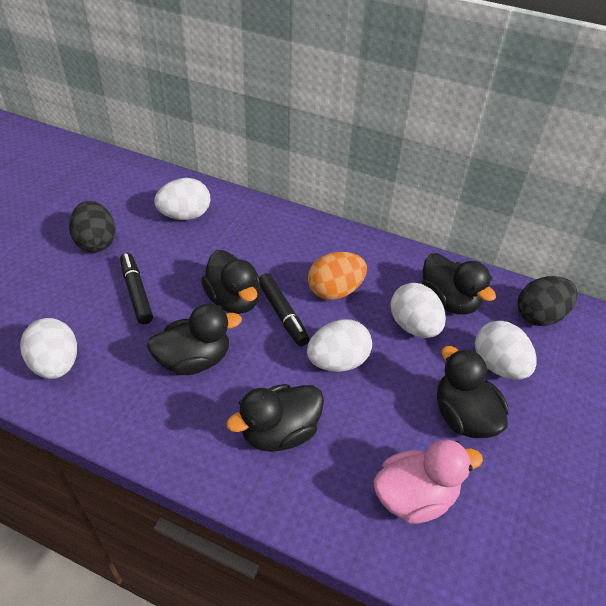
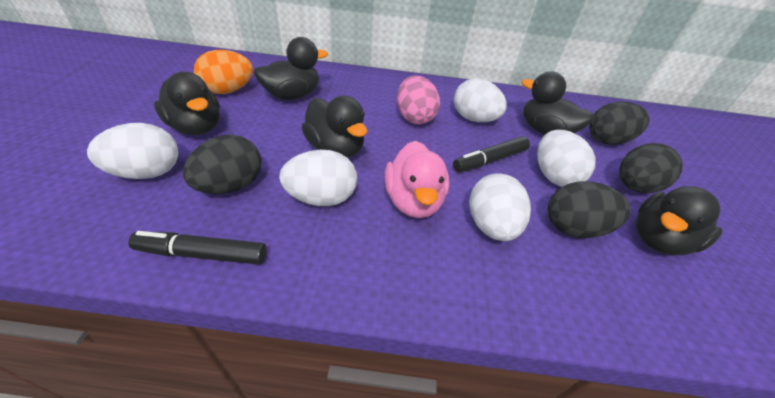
black egg: 2 -> 4
pink egg: 0 -> 1

